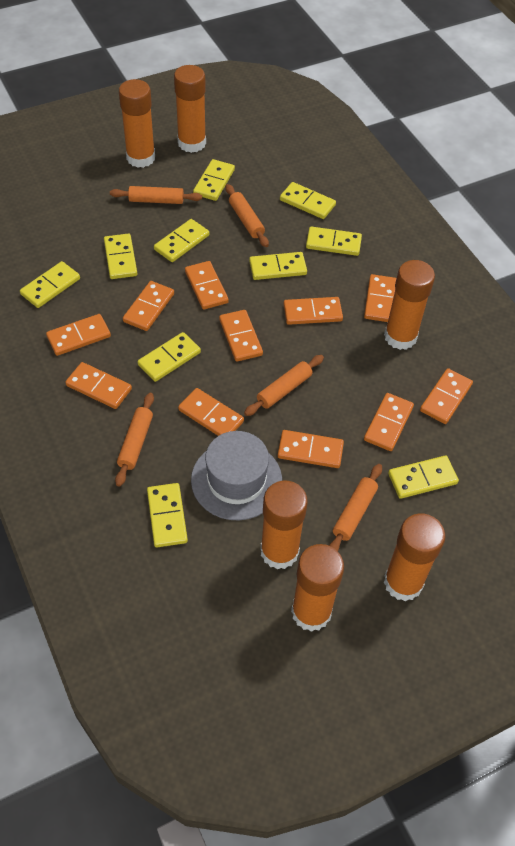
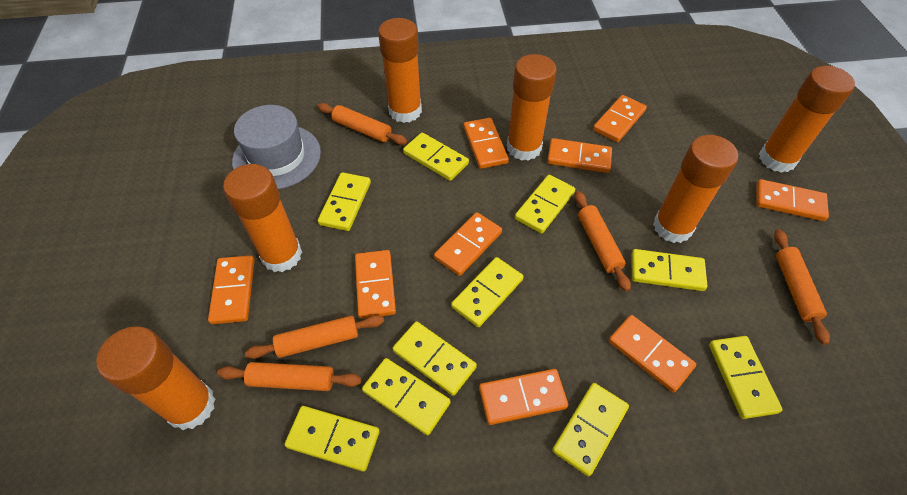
orange domino: 11 -> 9

